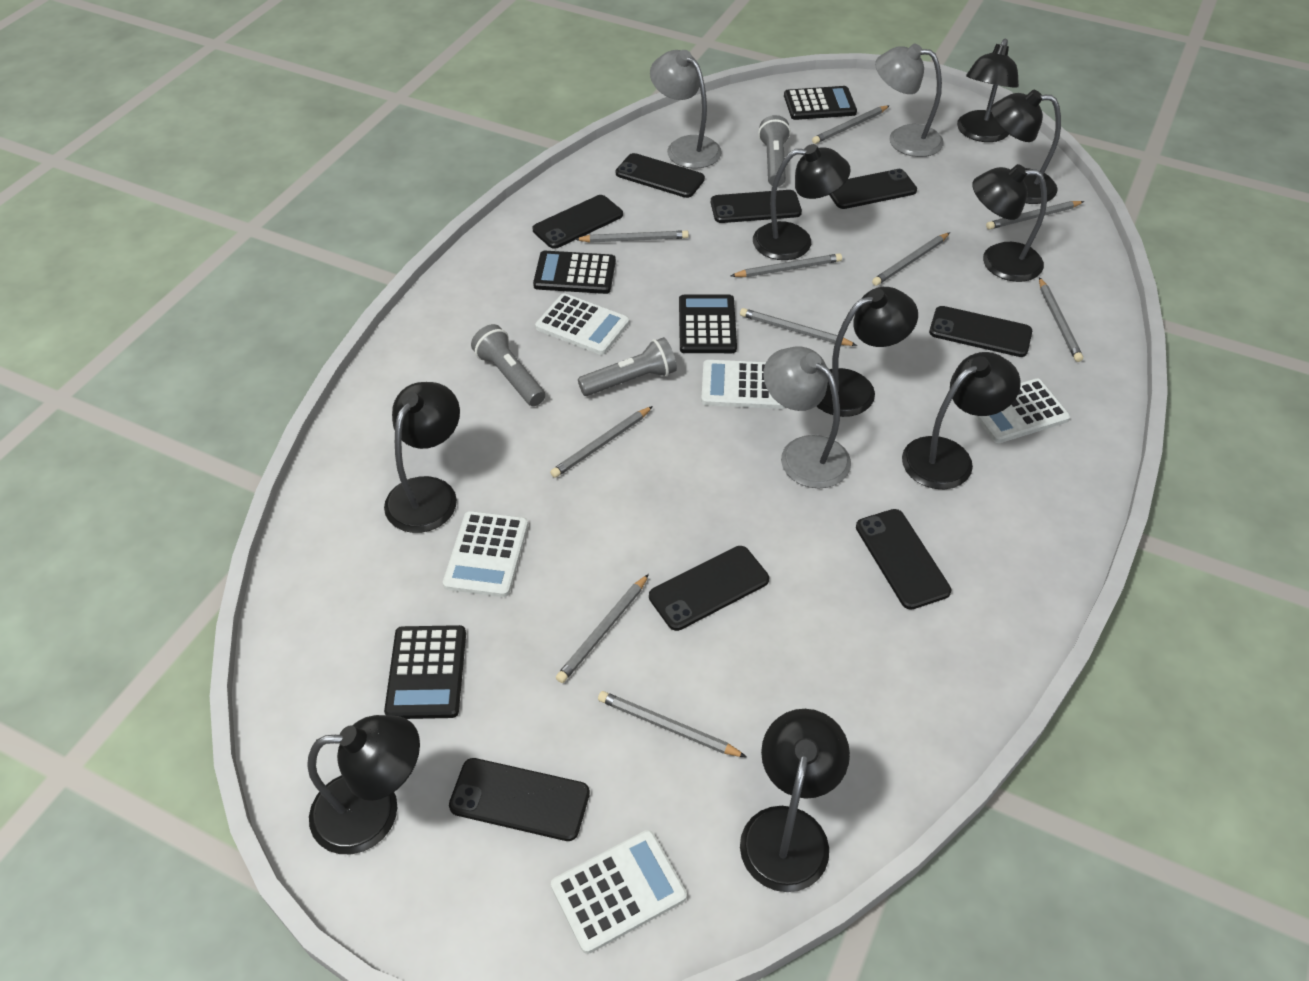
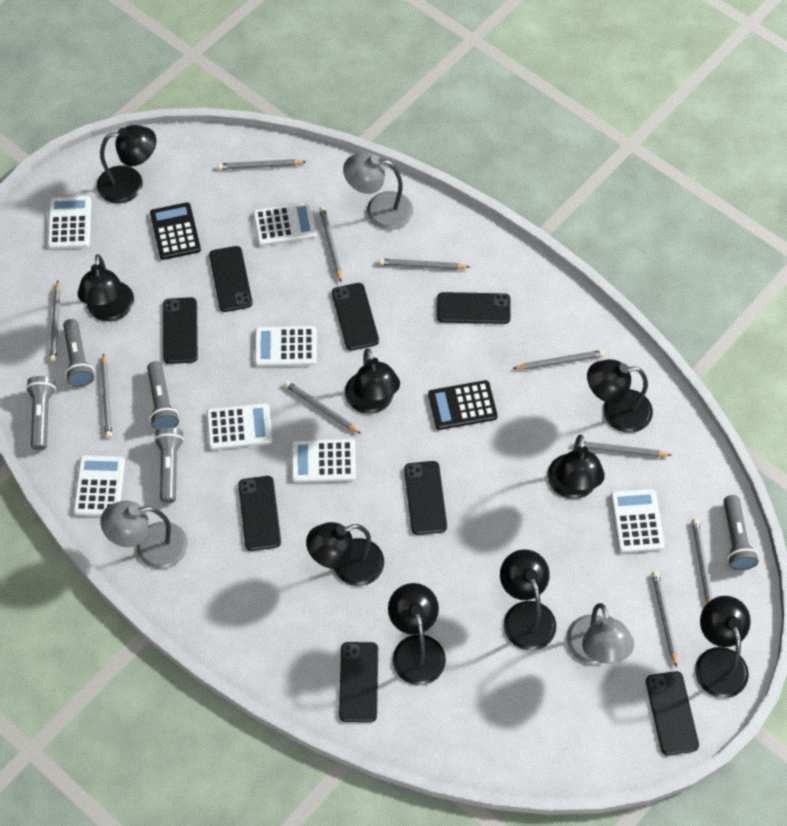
black calculator: 4 -> 2
grey flashlight: 3 -> 5
white calculator: 5 -> 7

